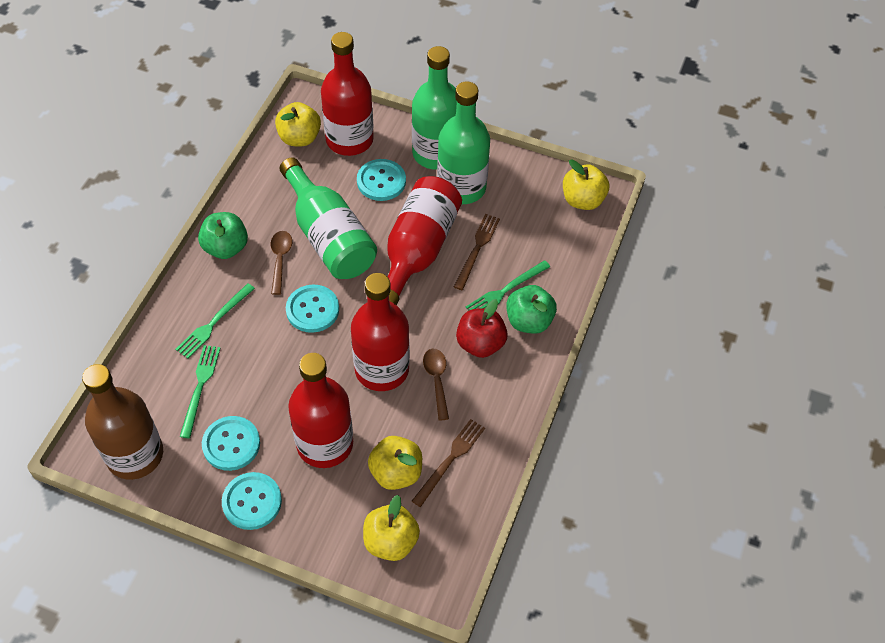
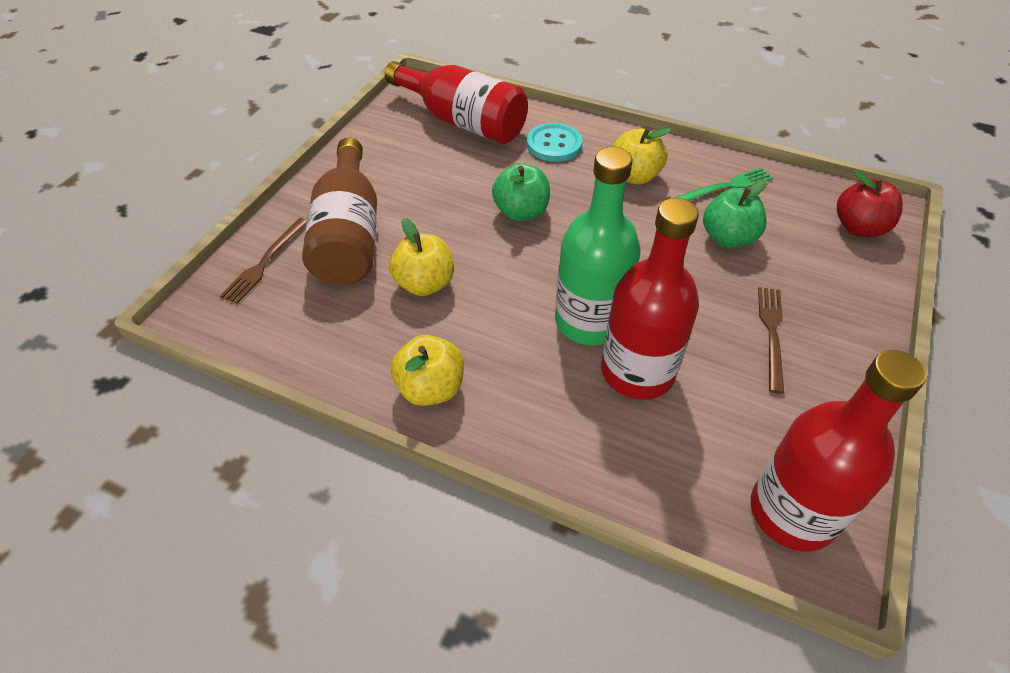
brown spoon: 2 -> 0
green bottle: 3 -> 1
green fork: 3 -> 1
red bottle: 4 -> 3
turquoise button: 4 -> 1
yellow apple: 4 -> 3

